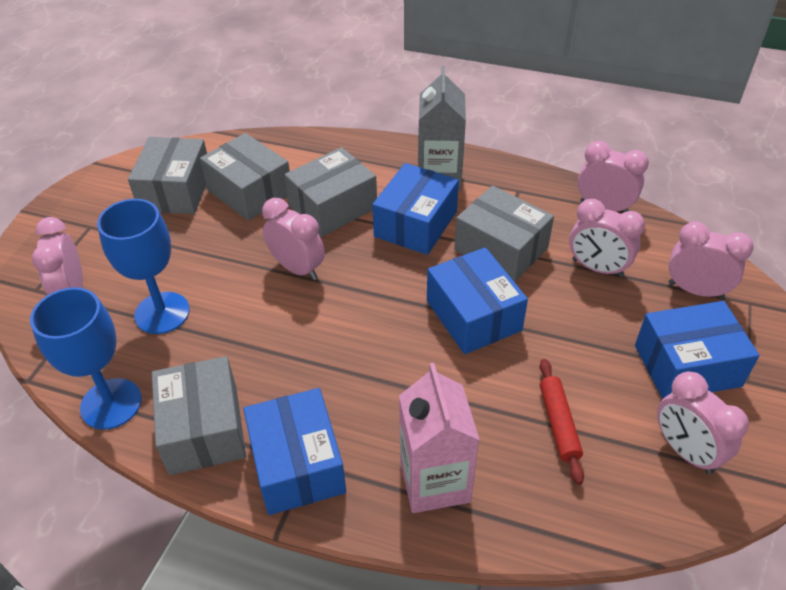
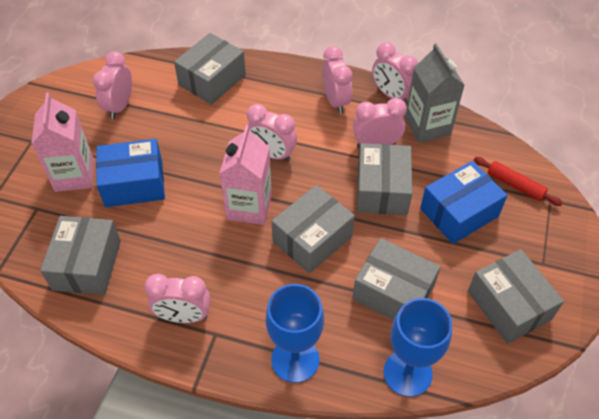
blue box: 4 -> 2
grey box: 5 -> 6
pink carton: 1 -> 2

